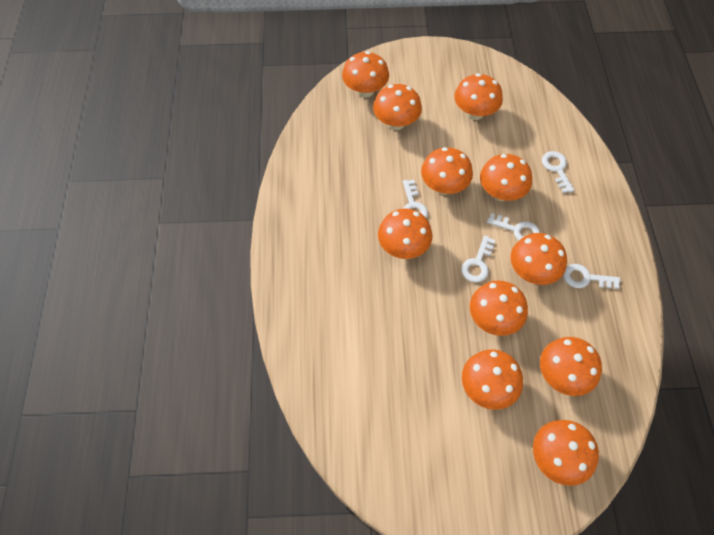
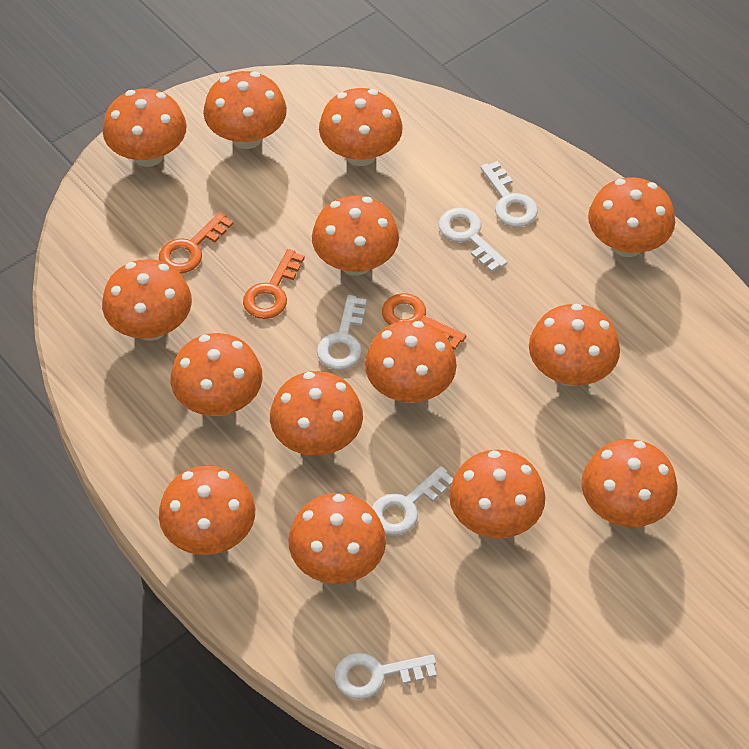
orange key: 0 -> 3
orange mushroom: 11 -> 14

